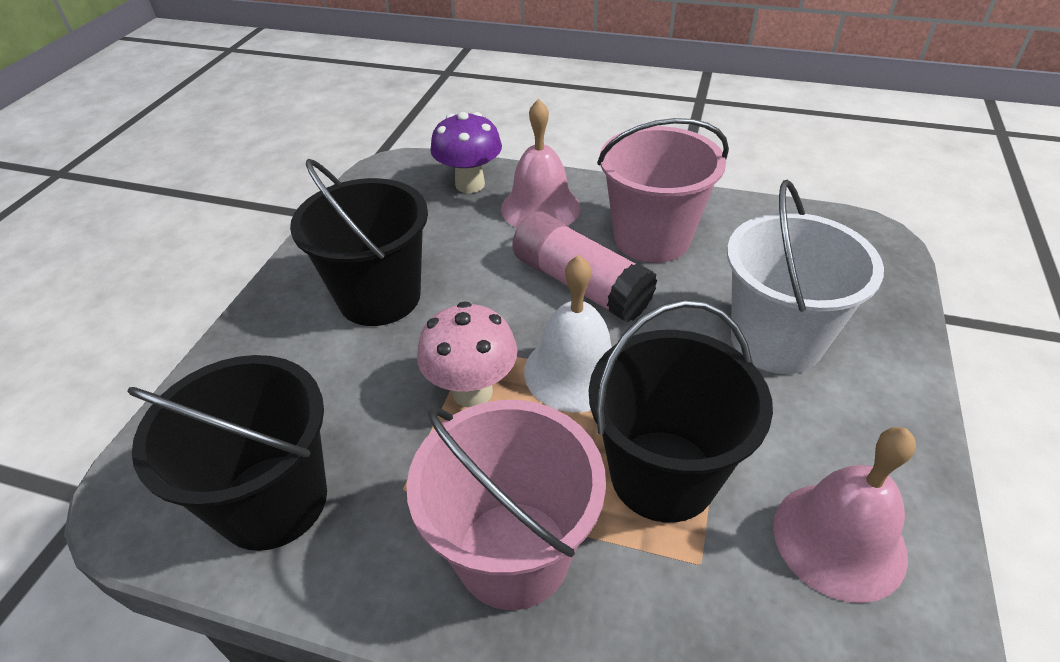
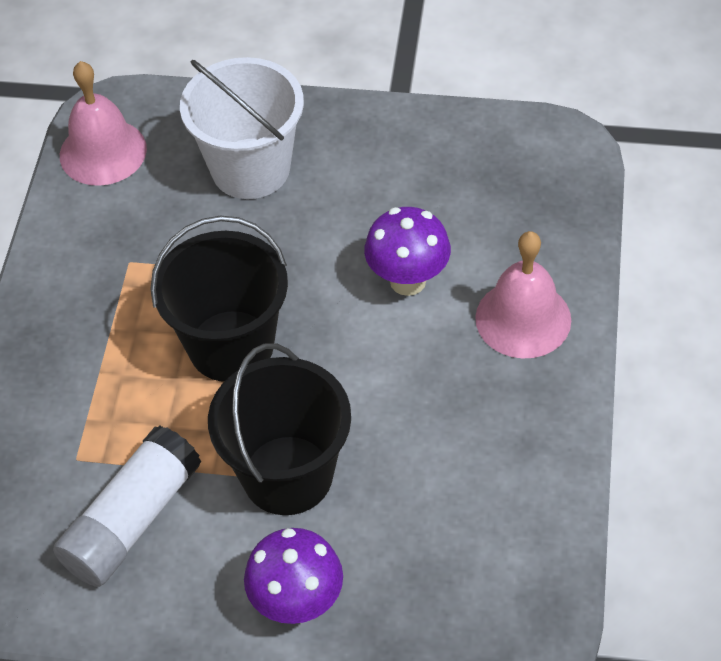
black bucket: 3 -> 2
pink bucket: 2 -> 0
pink glue stick: 1 -> 0
pink mushroom: 1 -> 0
purple mushroom: 1 -> 2
white bell: 1 -> 0
white glue stick: 0 -> 1

